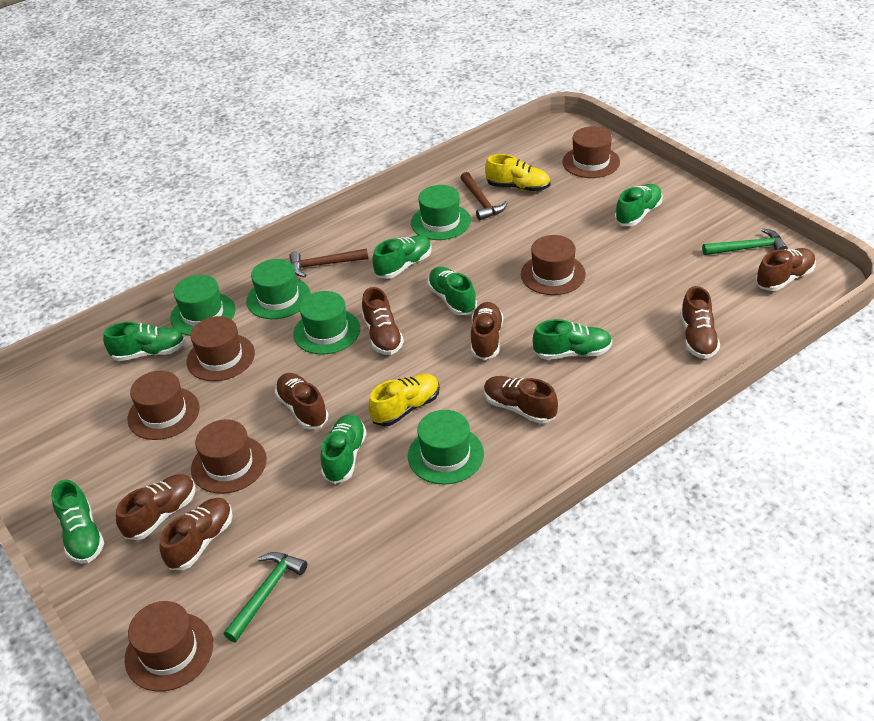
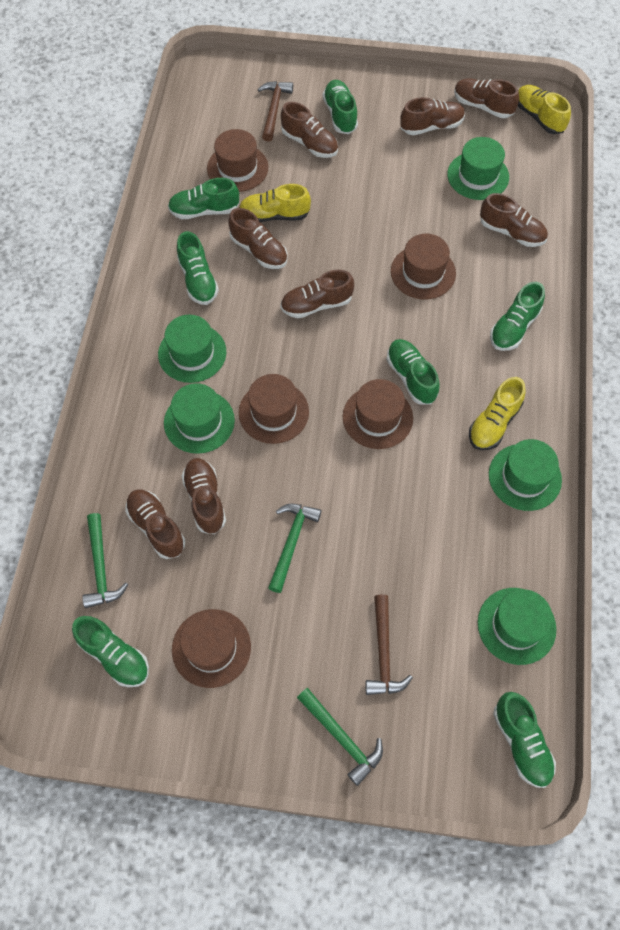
brown hat: 6 -> 5
green hammer: 2 -> 3
yellow shoe: 2 -> 3

